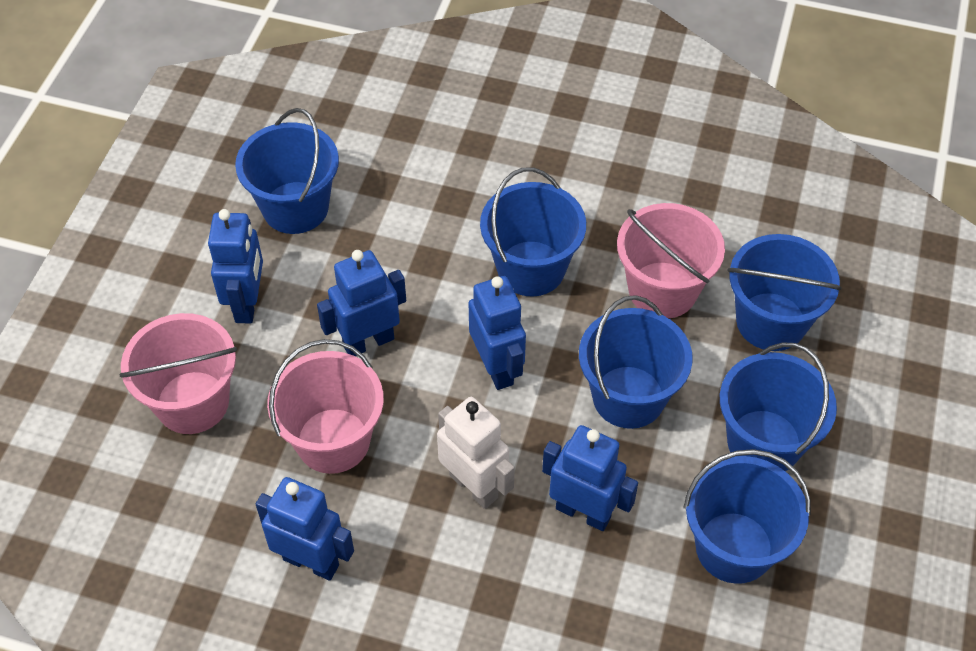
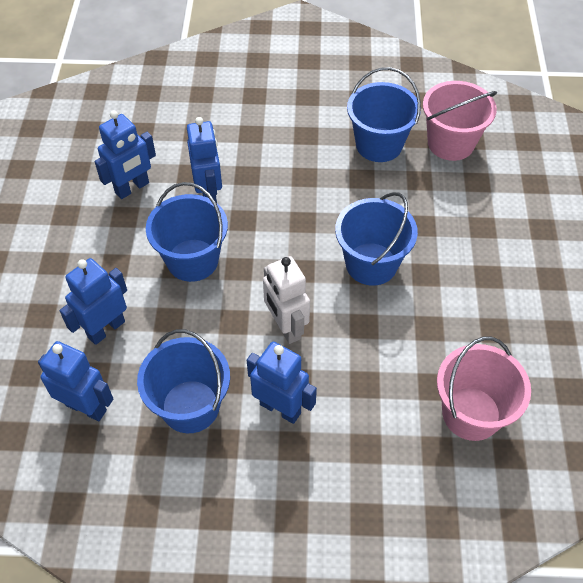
blue bucket: 6 -> 4
pink bucket: 3 -> 2

